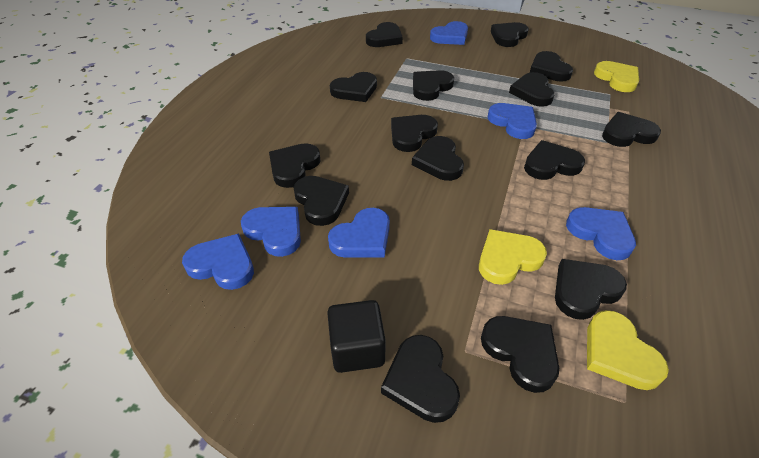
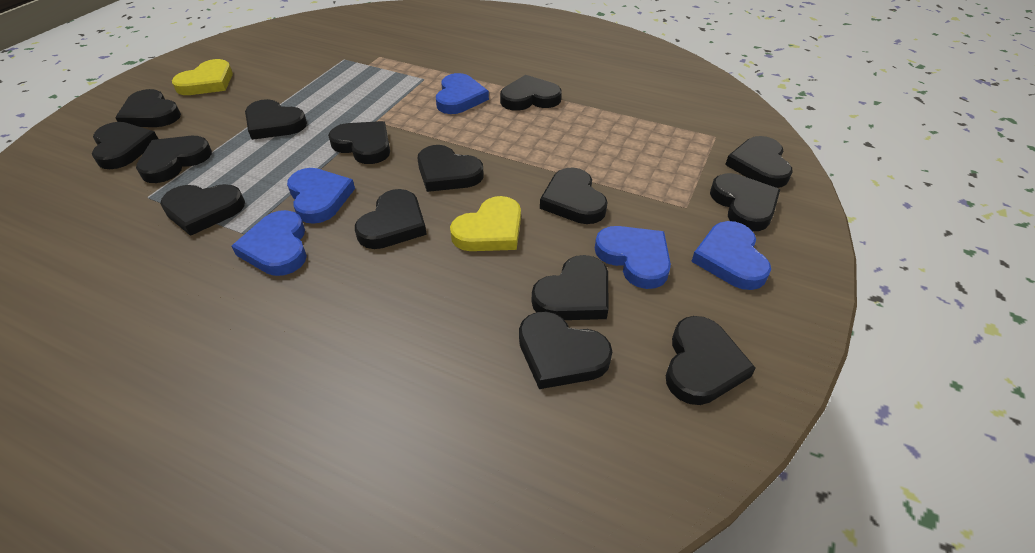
black cube: 1 -> 0
blue heart: 6 -> 5
yellow heart: 3 -> 2

